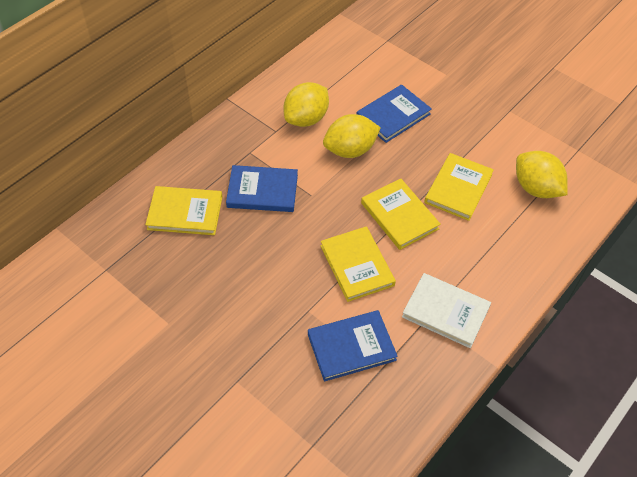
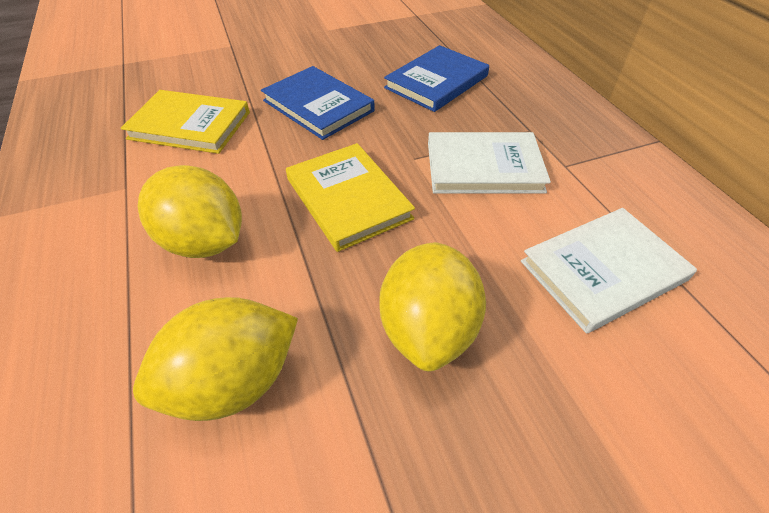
blue book: 3 -> 2
white book: 1 -> 2
yellow book: 4 -> 2

